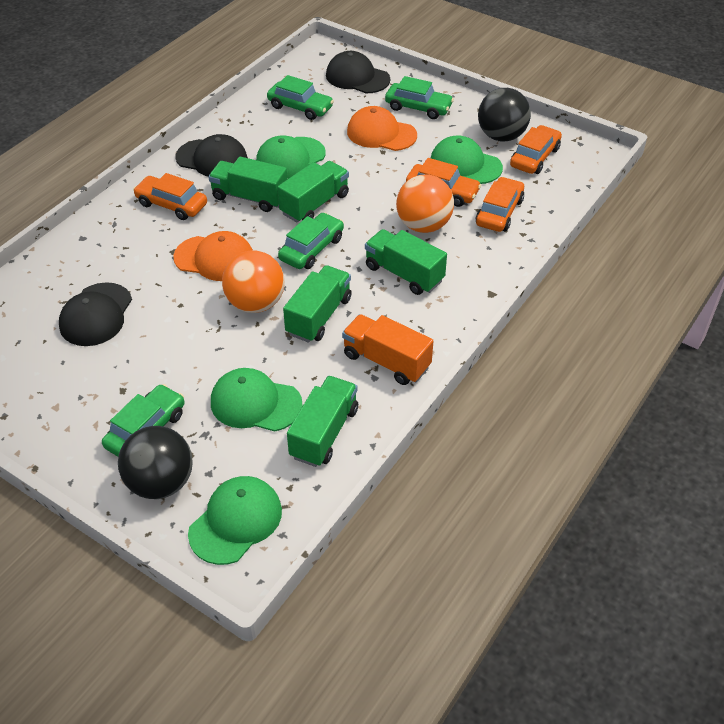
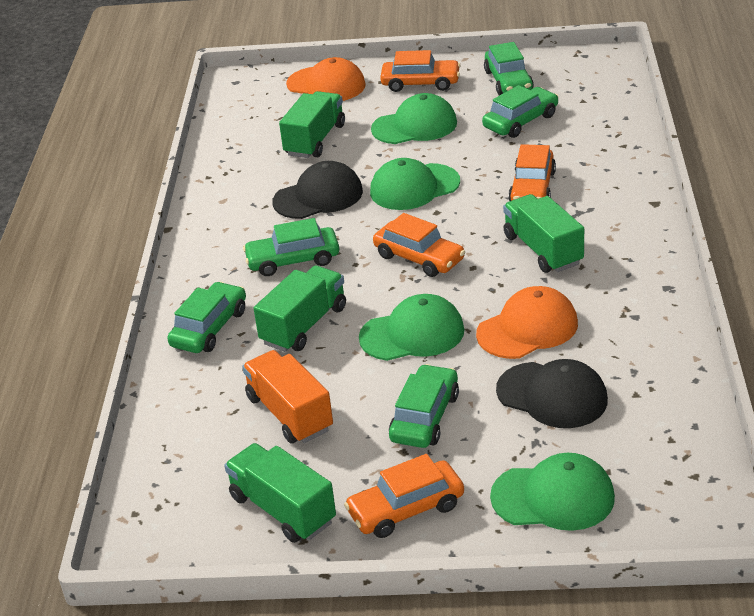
black ball: 2 -> 0
black cap: 3 -> 2
green car: 4 -> 5
green truck: 5 -> 4
orange ball: 2 -> 0

